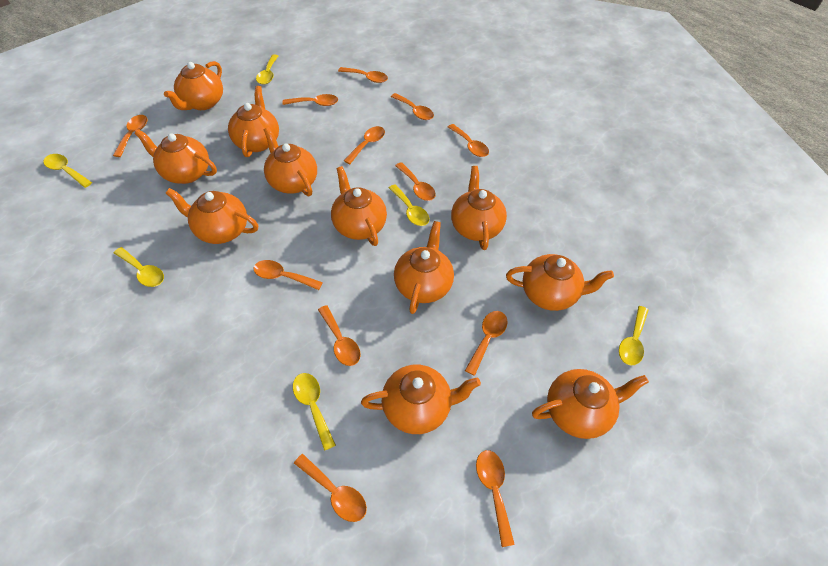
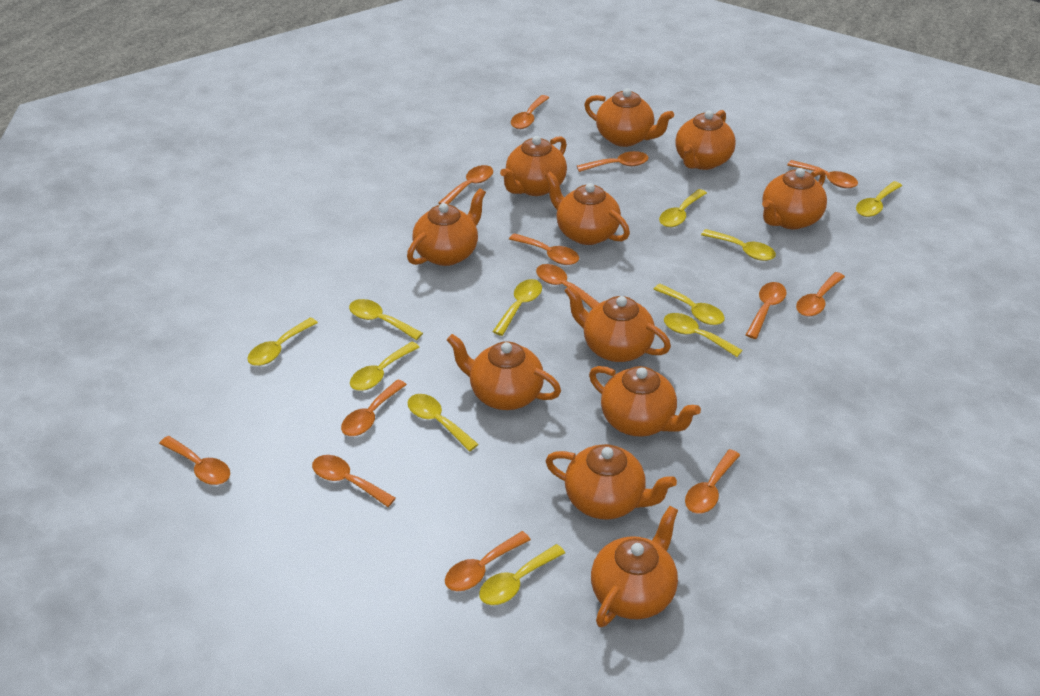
orange spoon: 12 -> 13
yellow spoon: 6 -> 11

